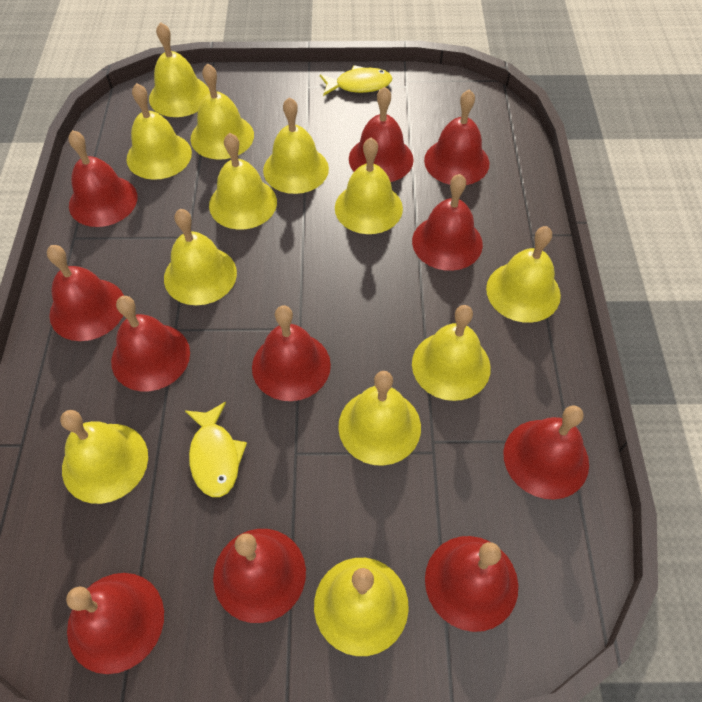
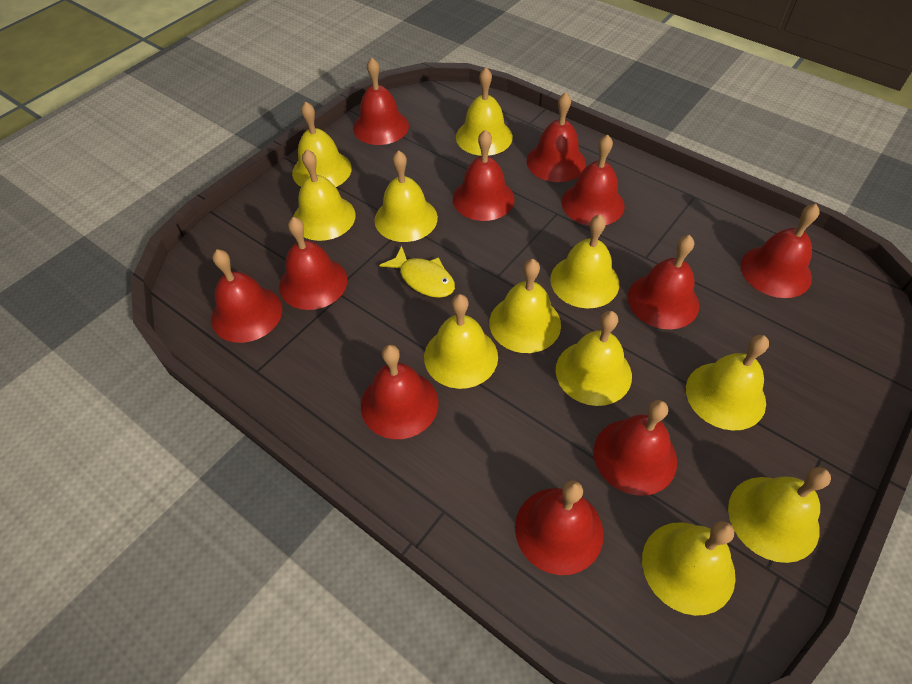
yellow bell: 12 -> 11
yellow fish: 2 -> 1

